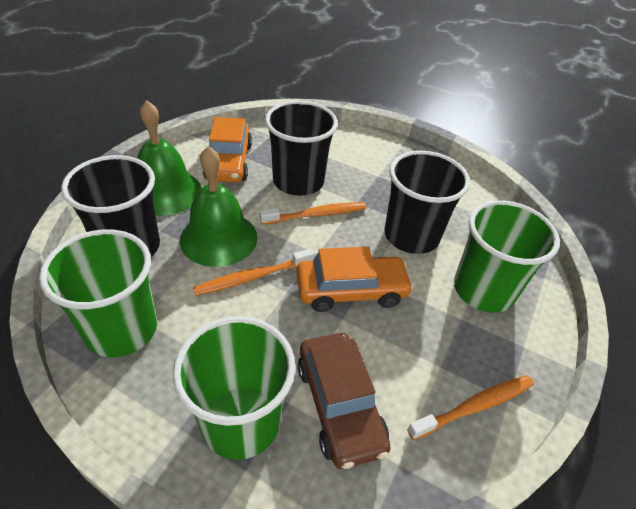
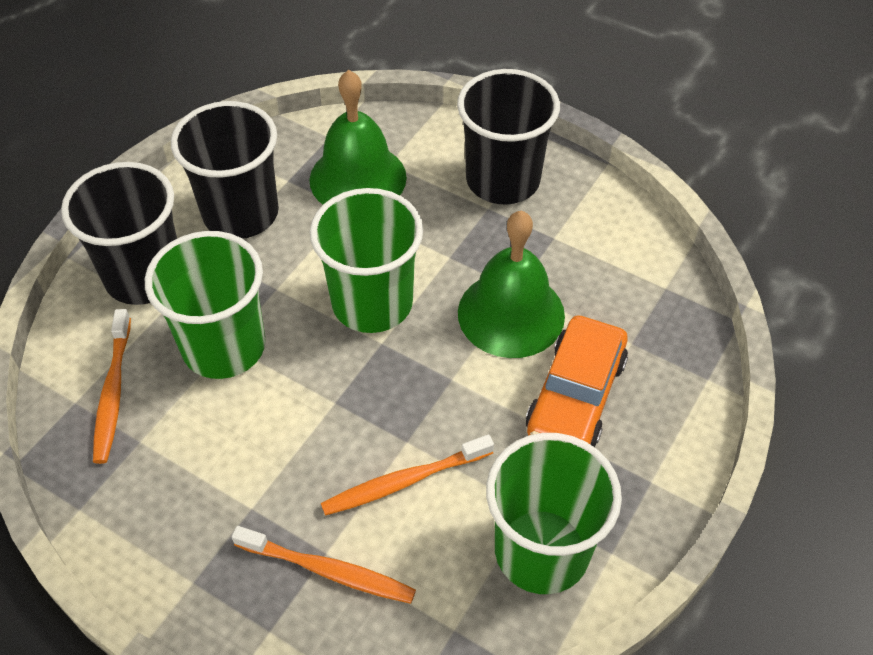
brown car: 1 -> 0
orange car: 2 -> 1

